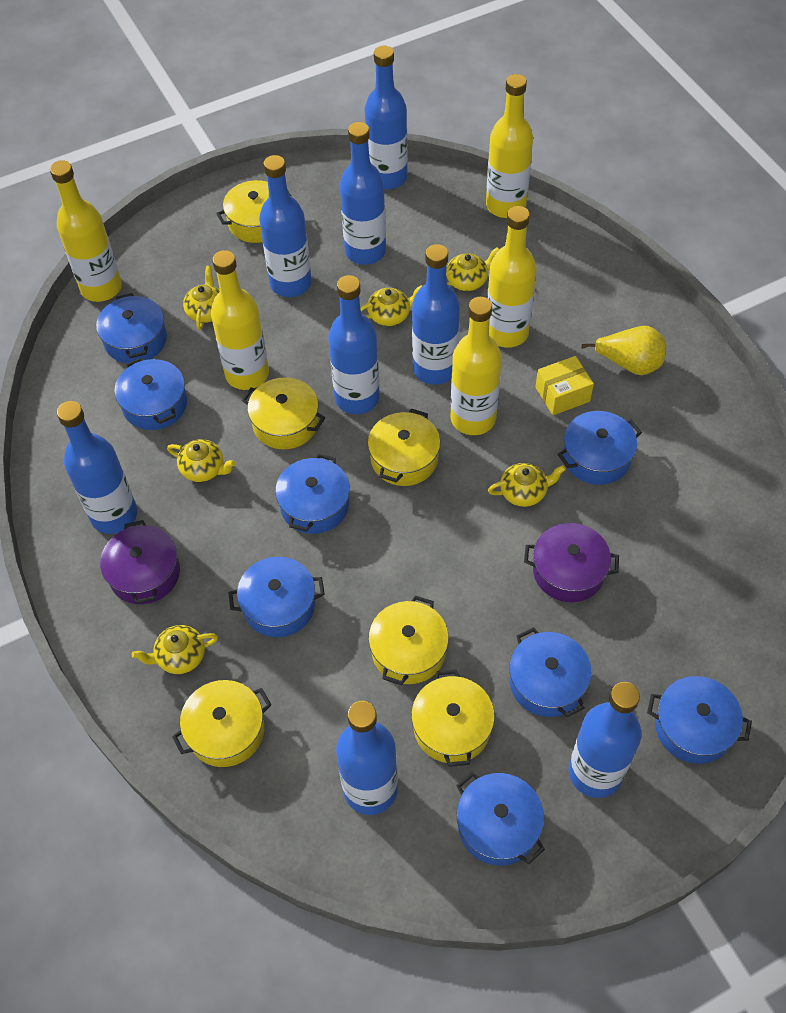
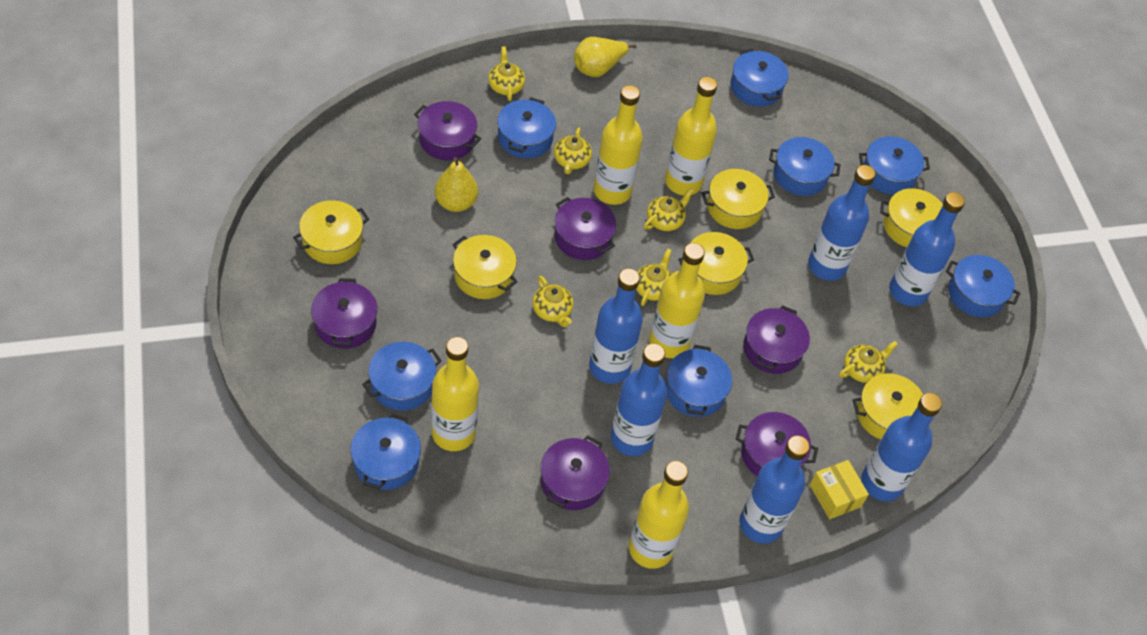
blue bottle: 8 -> 6
purple pot: 2 -> 6
yellow pear: 1 -> 2

